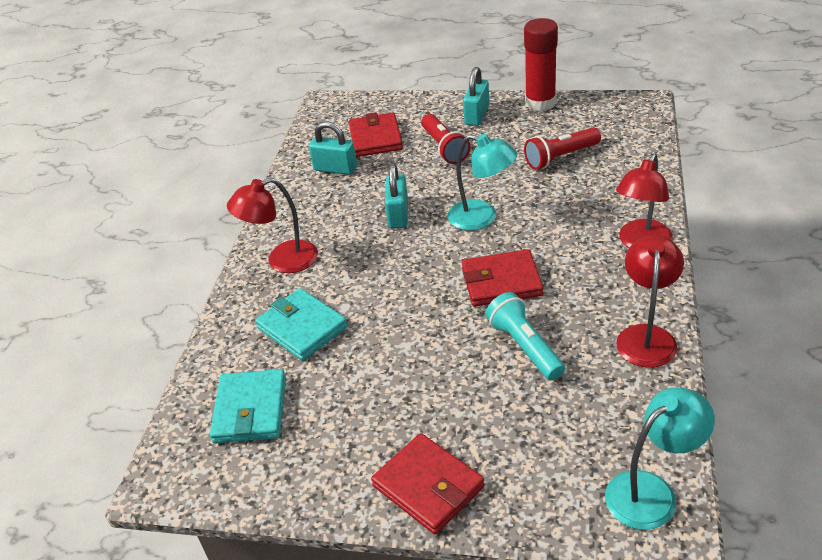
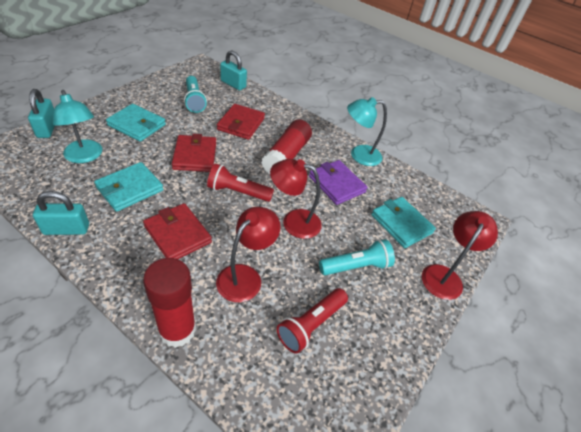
purple wallet: 0 -> 1
red glue stick: 1 -> 2
turquoise flashlight: 1 -> 2
turquoise wallet: 2 -> 3

